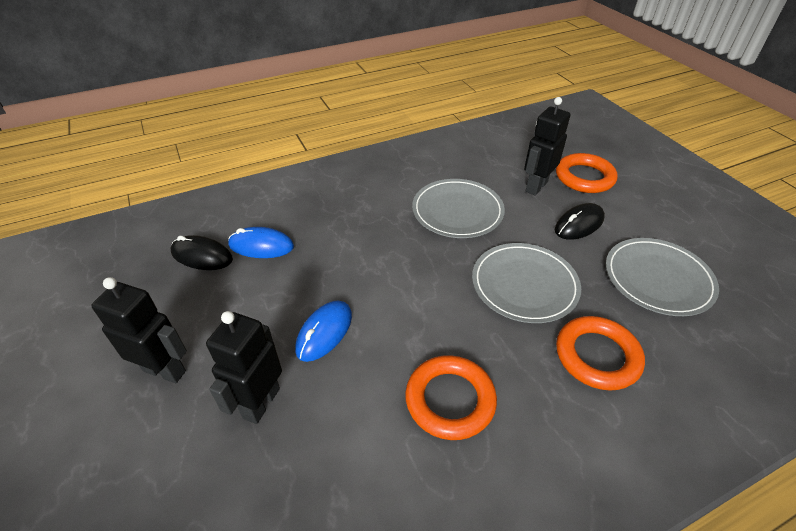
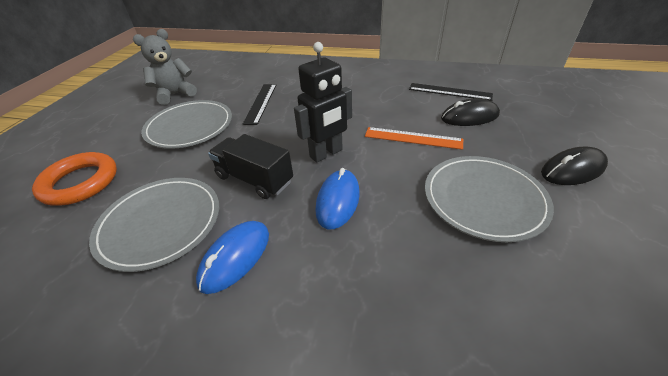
black robot: 3 -> 1
black ruler: 0 -> 2
black truck: 0 -> 1
grey teddy bear: 0 -> 1
orange ring: 3 -> 1
orange ruler: 0 -> 1

